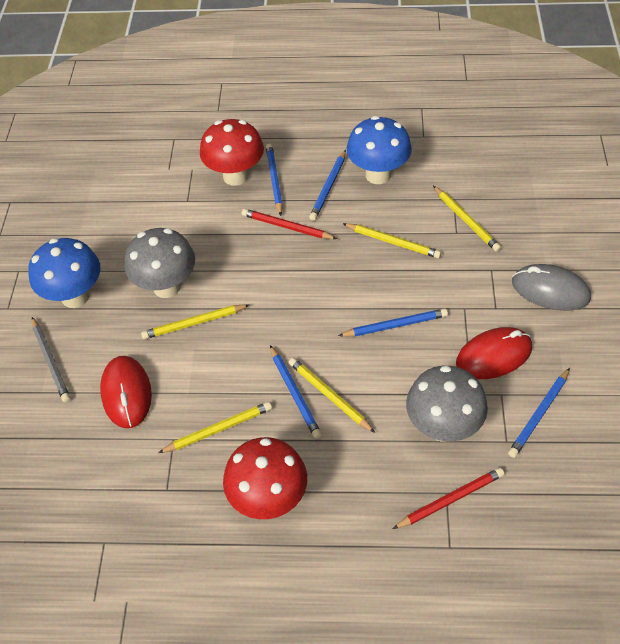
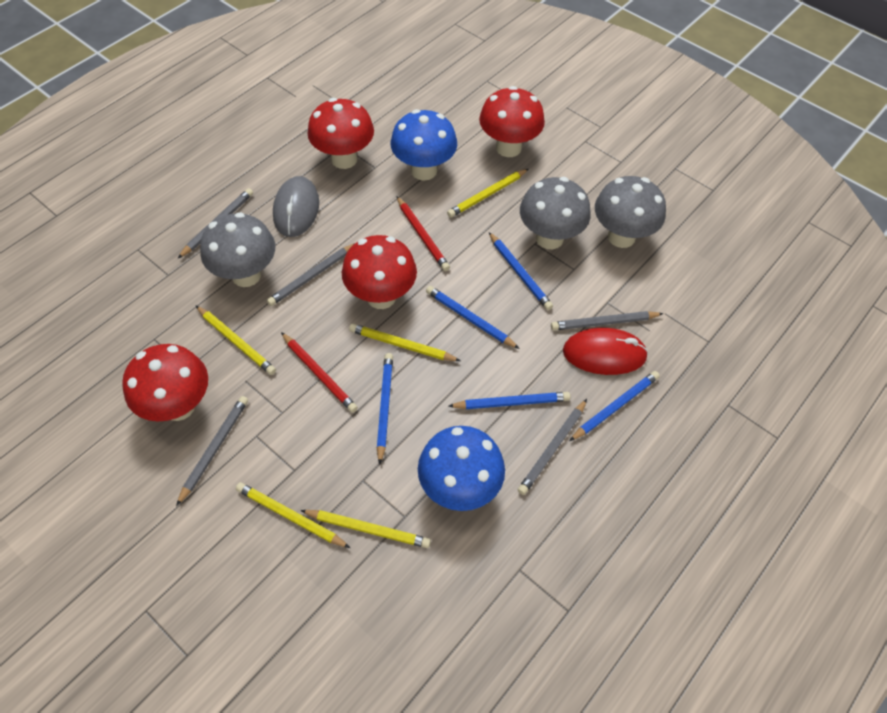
grey mushroom: 2 -> 3
grey pencil: 1 -> 5
red mouse: 2 -> 1
red mushroom: 2 -> 4

